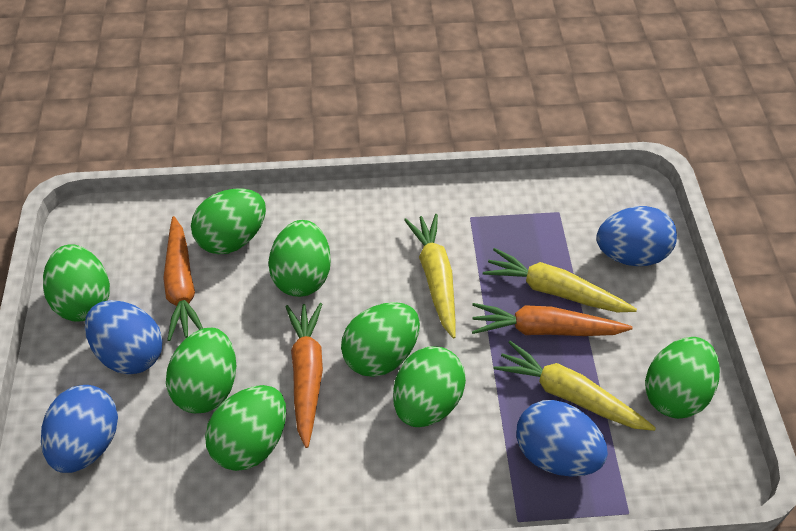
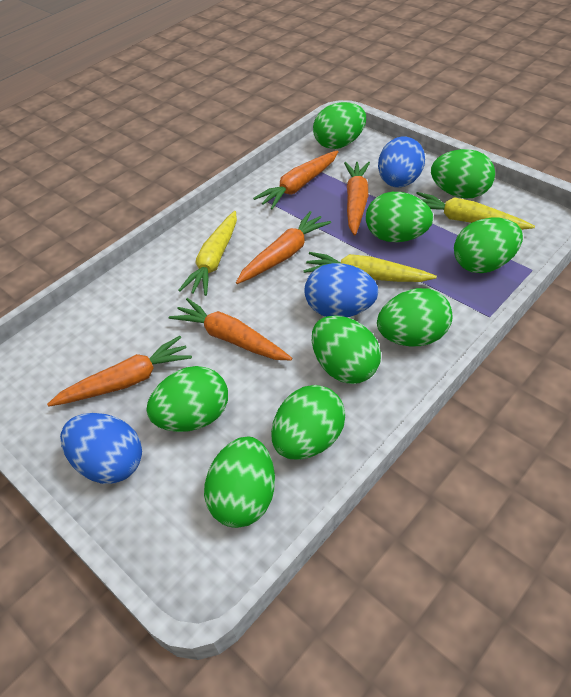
blue egg: 4 -> 3
green egg: 8 -> 9
orange carrot: 3 -> 5

